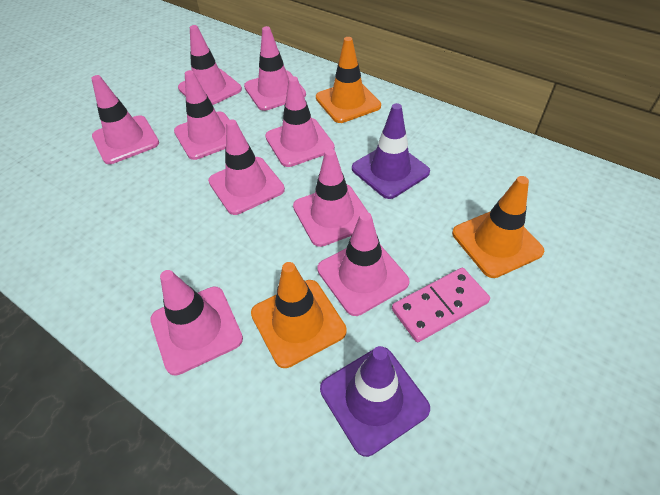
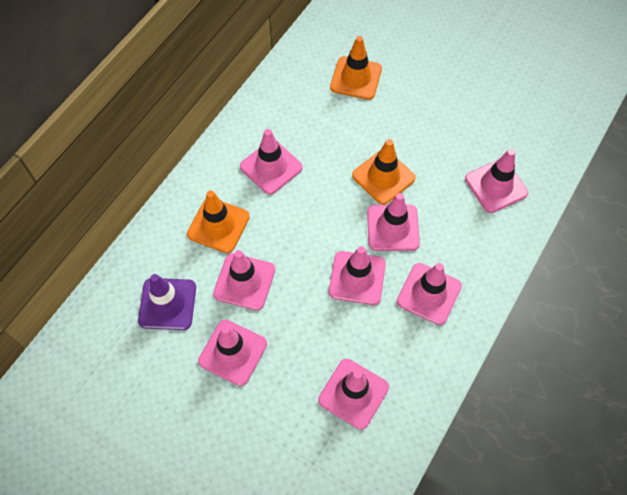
pink domino: 1 -> 0
pink traffic cone: 9 -> 8
purple traffic cone: 2 -> 1

